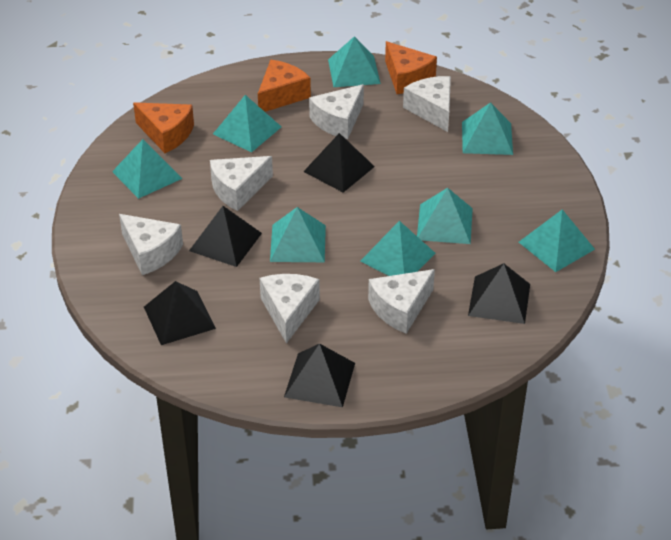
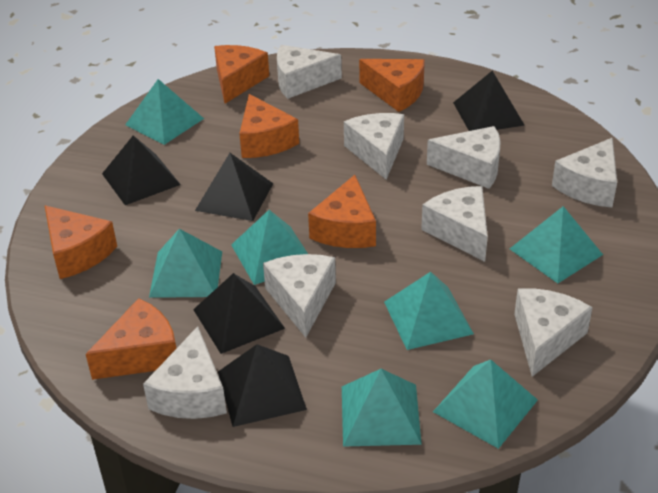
orange cheese: 3 -> 6
turquoise pyramid: 8 -> 7
white cheese: 6 -> 8

